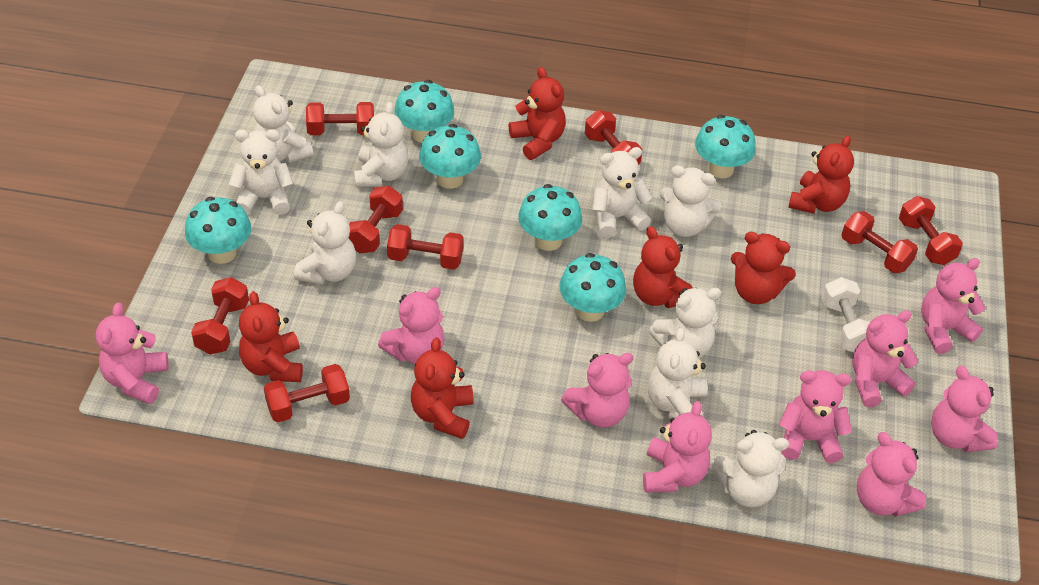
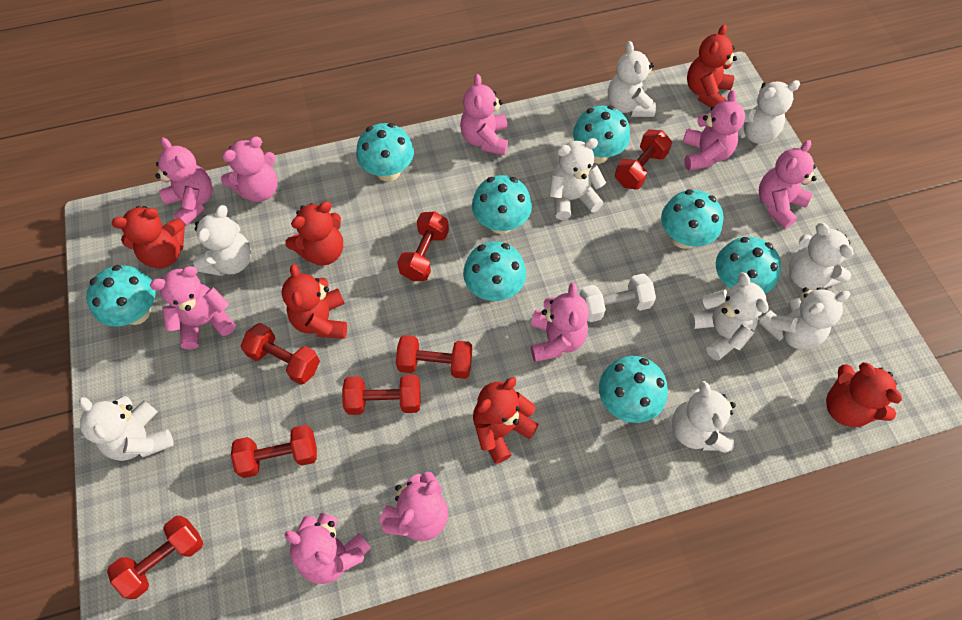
red dumbbell: 8 -> 7
turquoise mushroom: 6 -> 8

